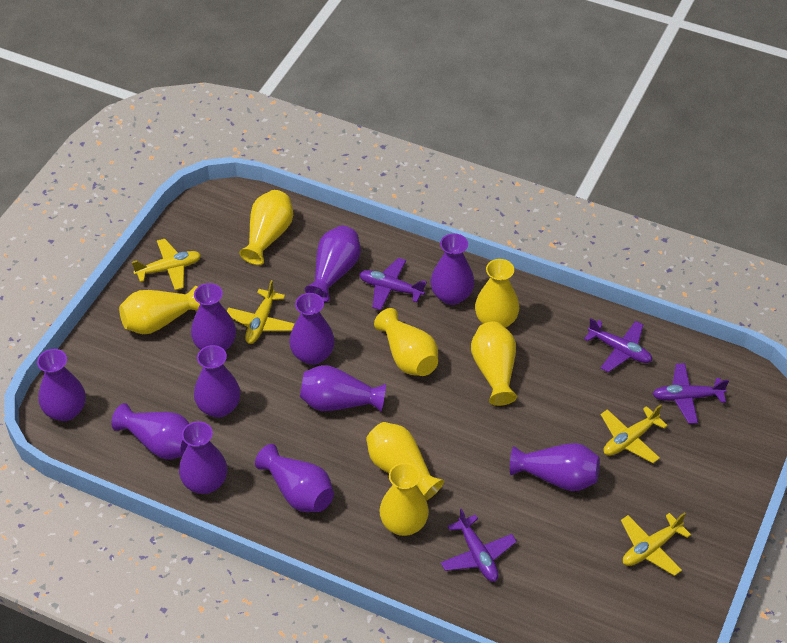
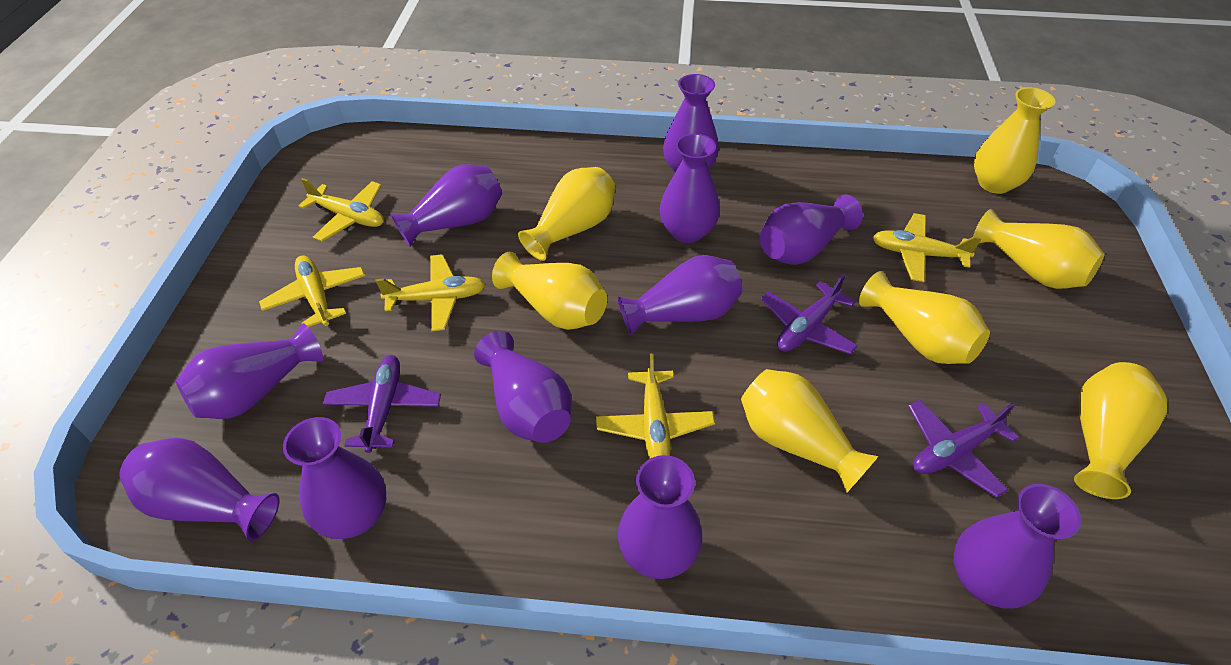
purple plane: 4 -> 3
yellow plane: 4 -> 5

